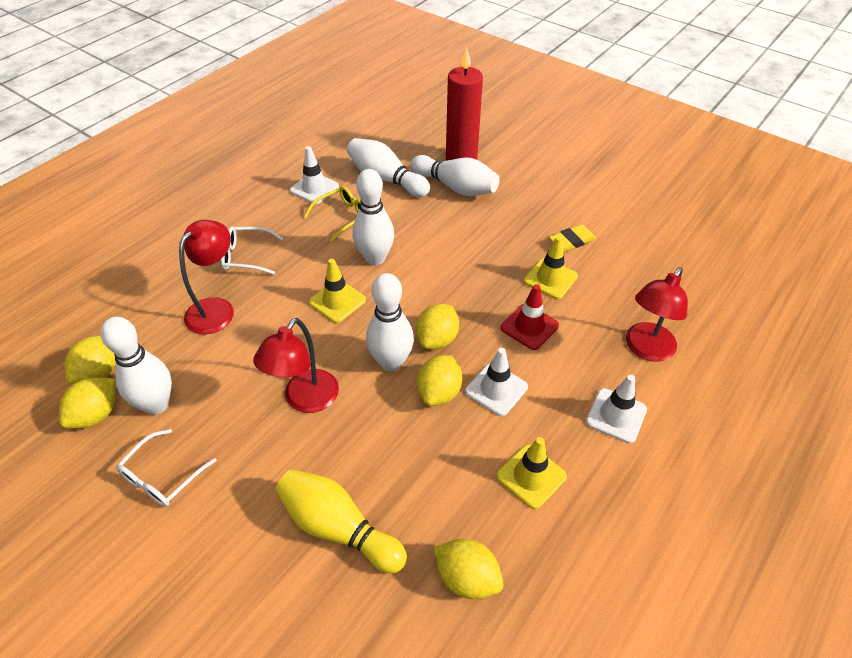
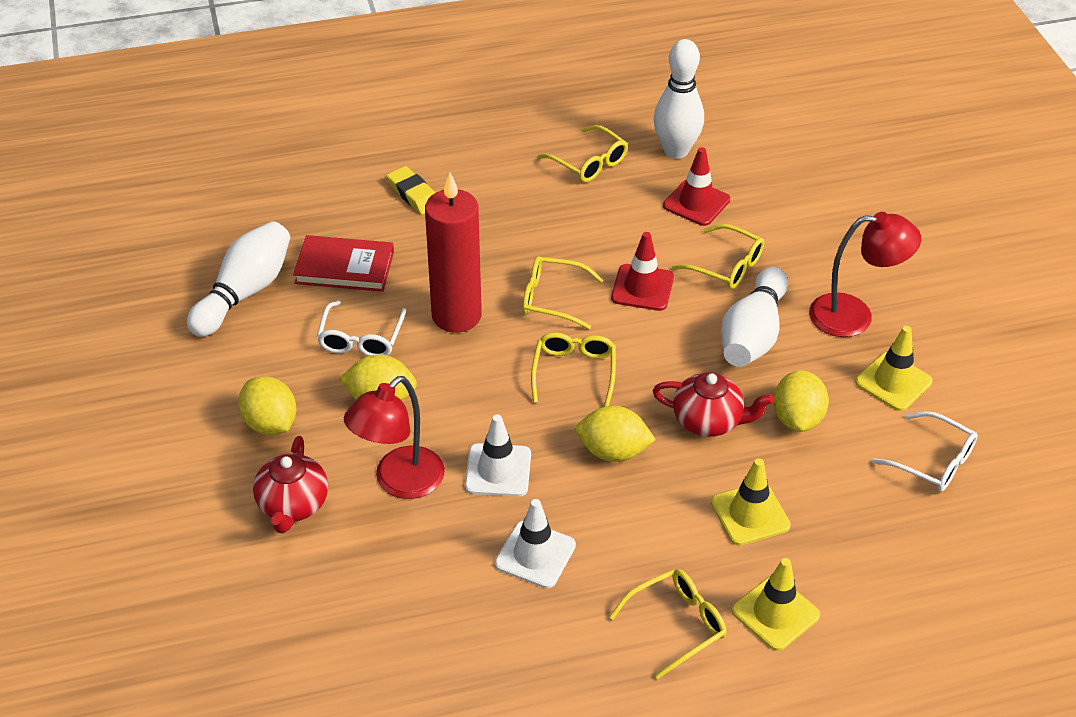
red book: 0 -> 1
red lamp: 3 -> 2
red teapot: 0 -> 2
red traffic cone: 1 -> 2
white bowling pin: 5 -> 3
white traffic cone: 3 -> 2
yellow bowling pin: 1 -> 0
yellow glasses: 1 -> 5
yellow lemon: 5 -> 4

